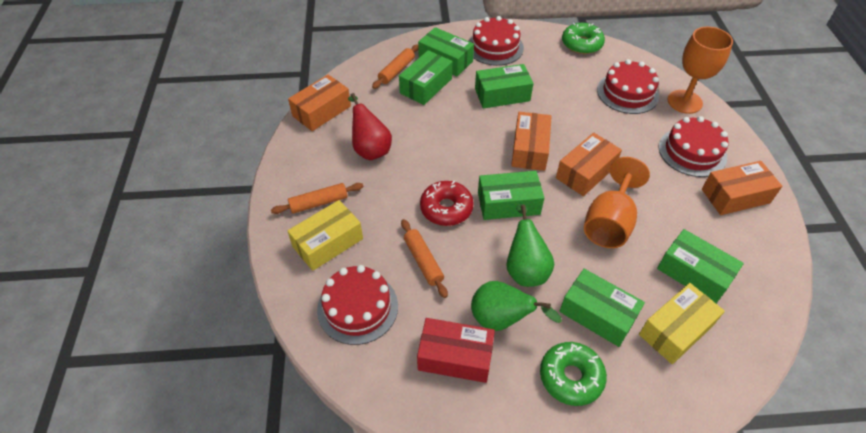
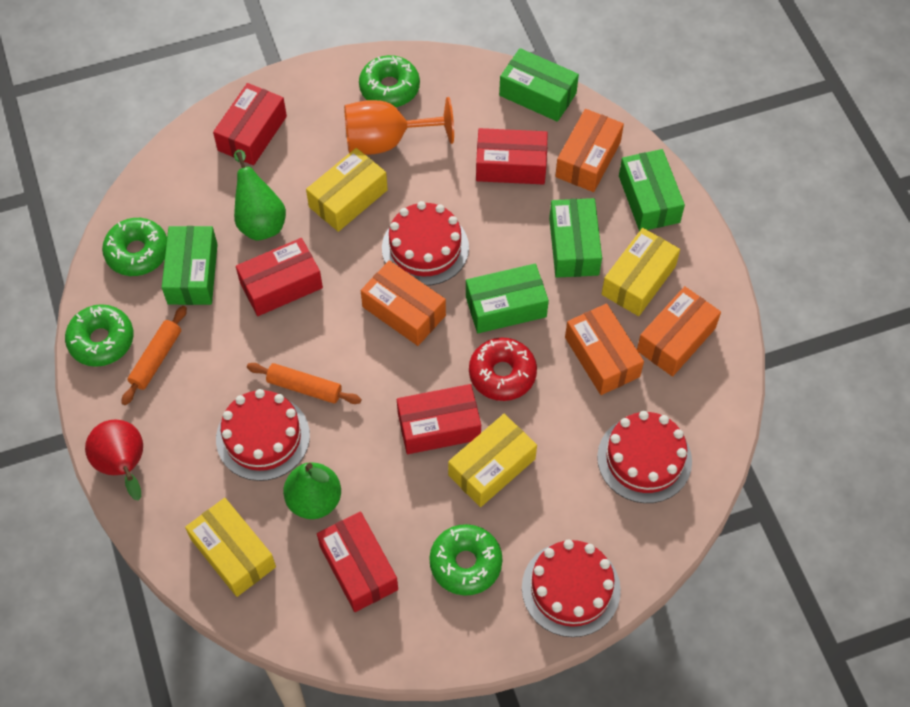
green box: 6 -> 5
green donut: 2 -> 4
orange goblet: 2 -> 1
orange rolling pin: 3 -> 2
red box: 1 -> 5
yellow box: 2 -> 4

